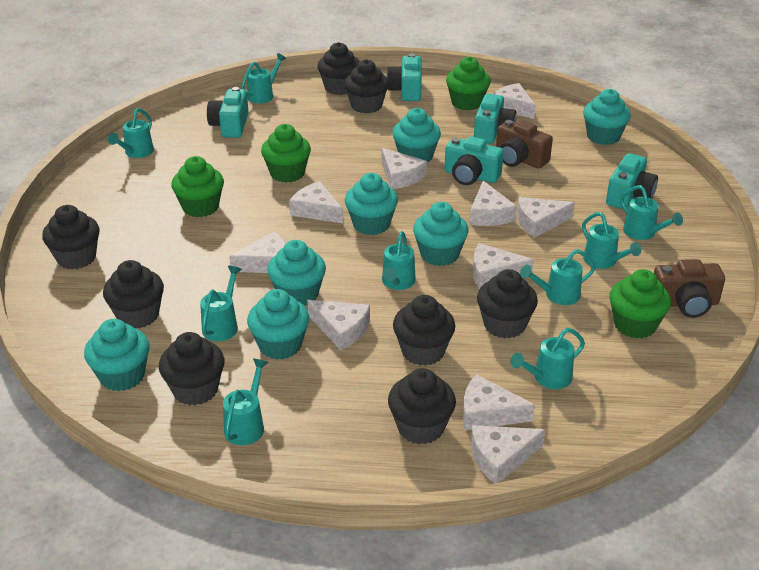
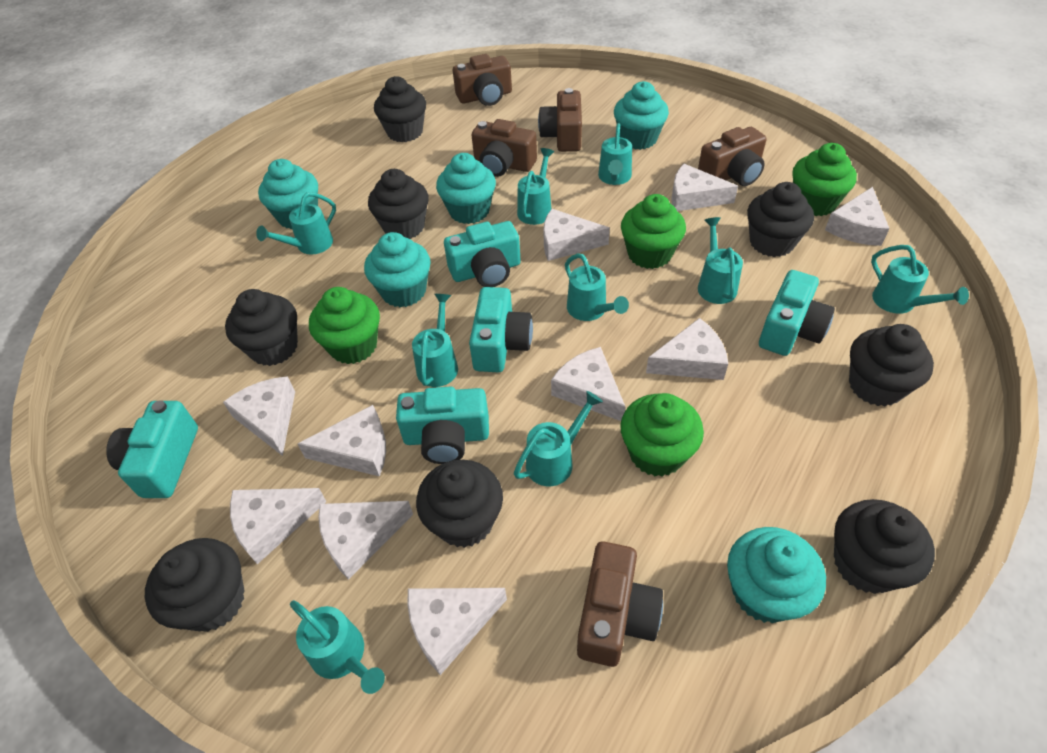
brown camera: 2 -> 5
turquoise cupcake: 7 -> 5

